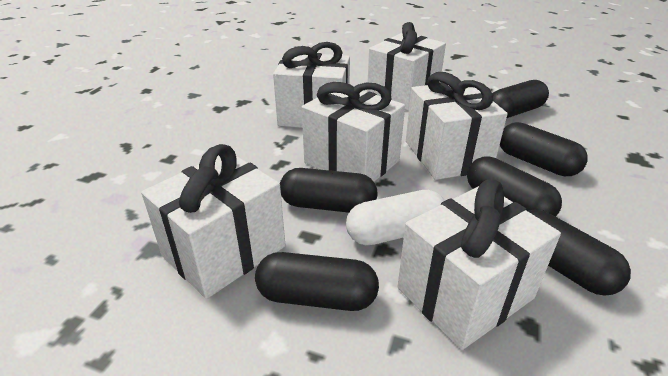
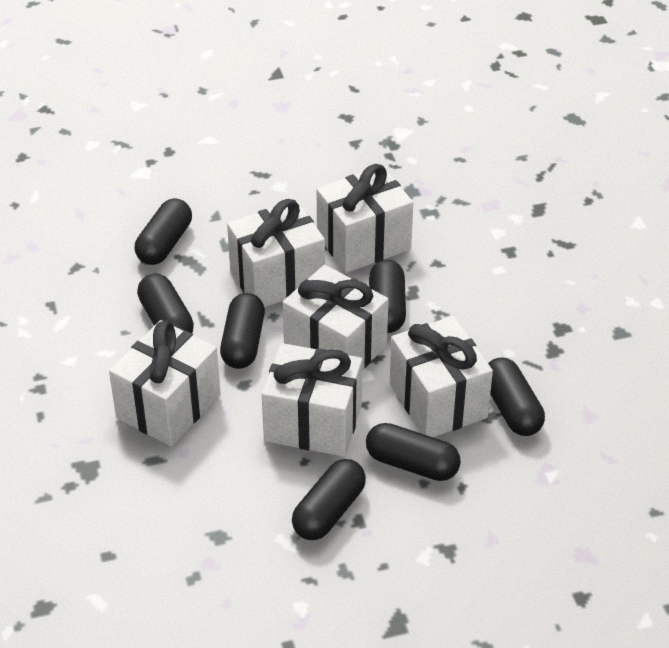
black capsule: 6 -> 7
white capsule: 1 -> 0

